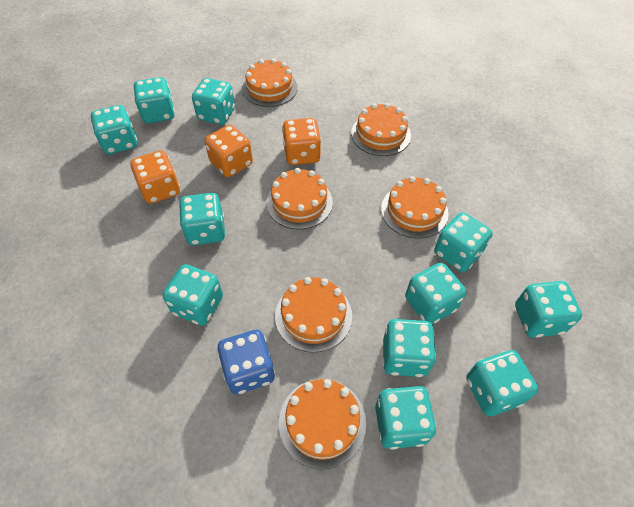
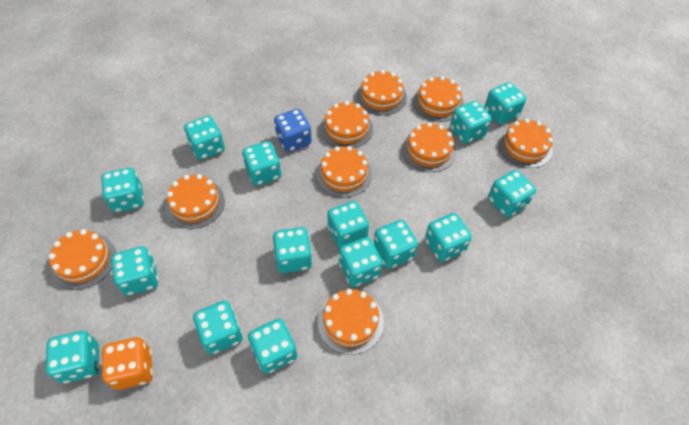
orange cake: 6 -> 9
orange dice: 3 -> 1
turquoise dice: 11 -> 15

